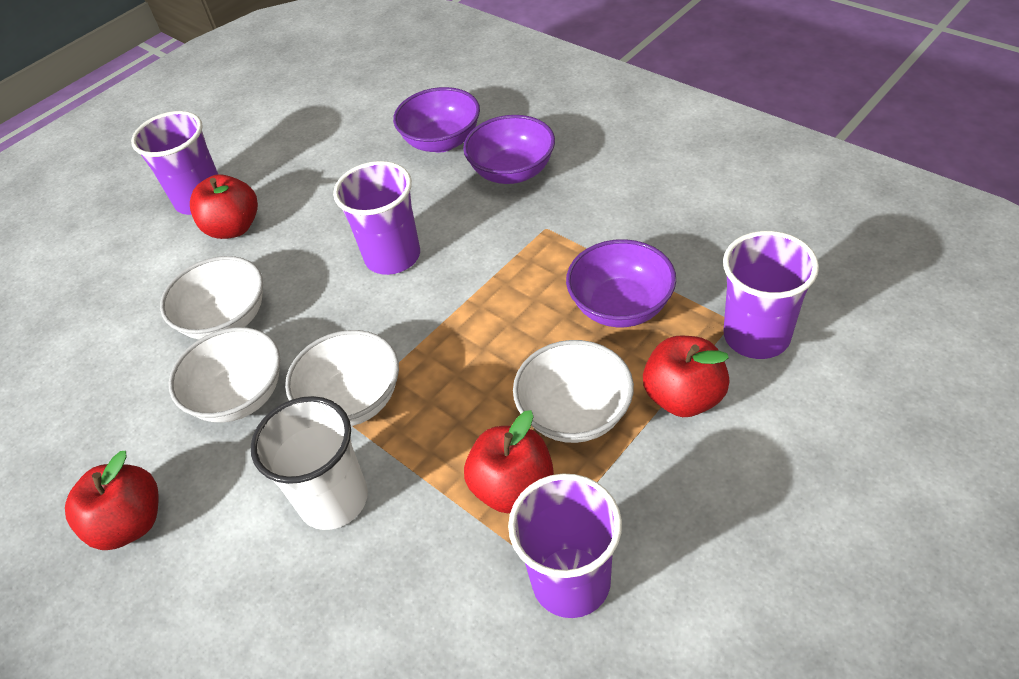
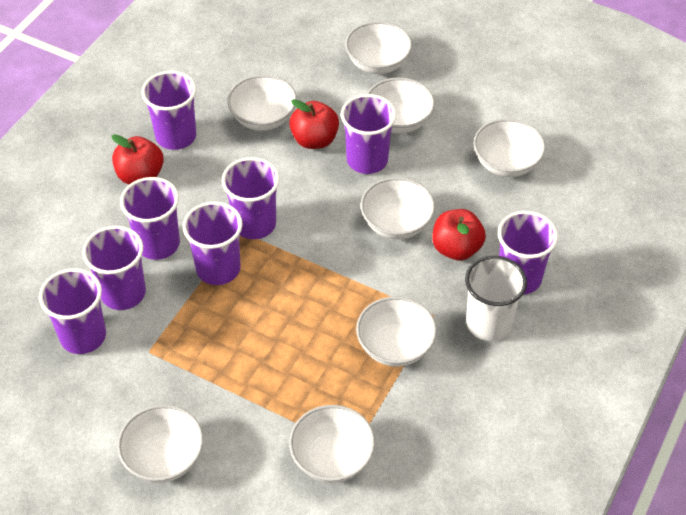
purple bowl: 3 -> 0
purple cup: 4 -> 8
red apple: 4 -> 3
white bowl: 4 -> 8

